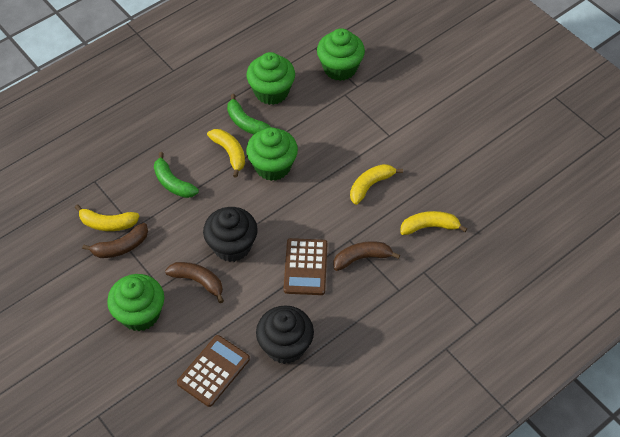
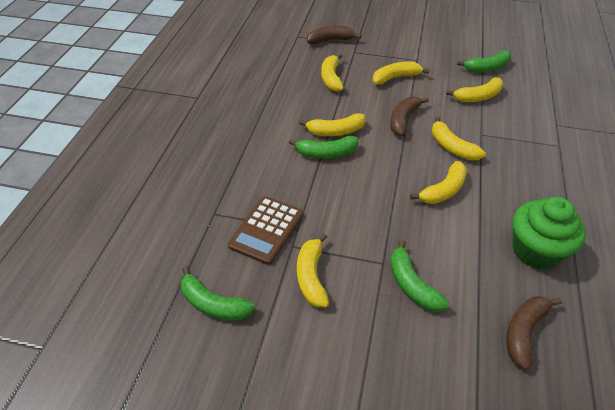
black cupcake: 2 -> 0
brown calculator: 2 -> 1
green banana: 2 -> 4
green cupcake: 4 -> 1
yellow banana: 4 -> 7

